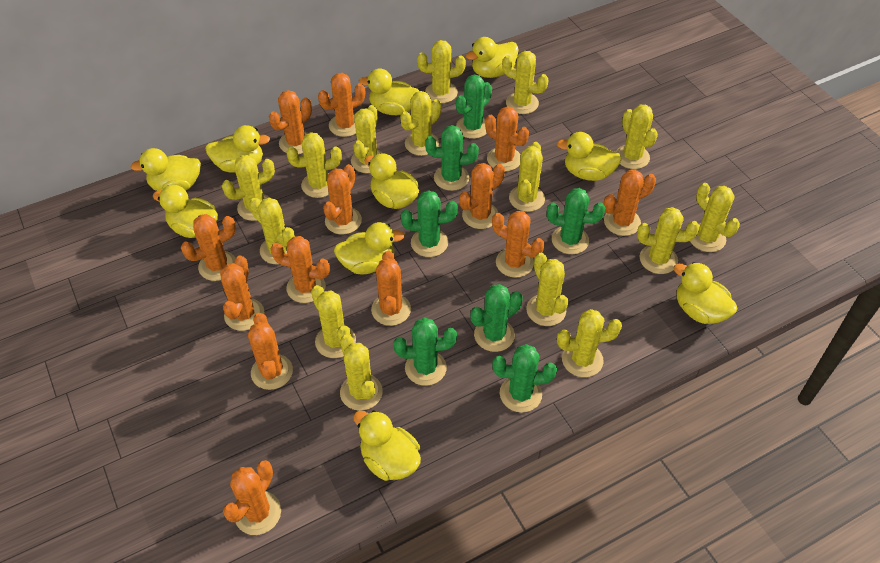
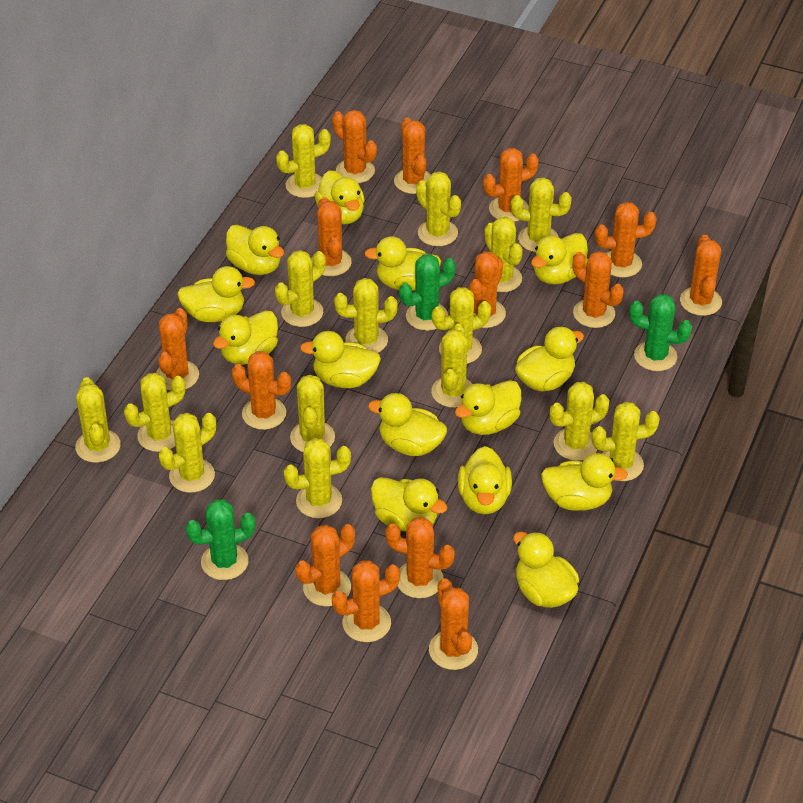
green cactus: 7 -> 3
orange cactus: 13 -> 14
yellow duck: 10 -> 14

